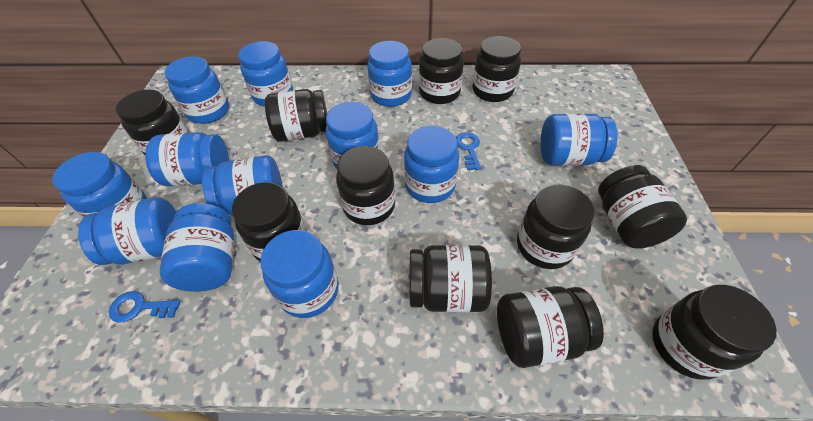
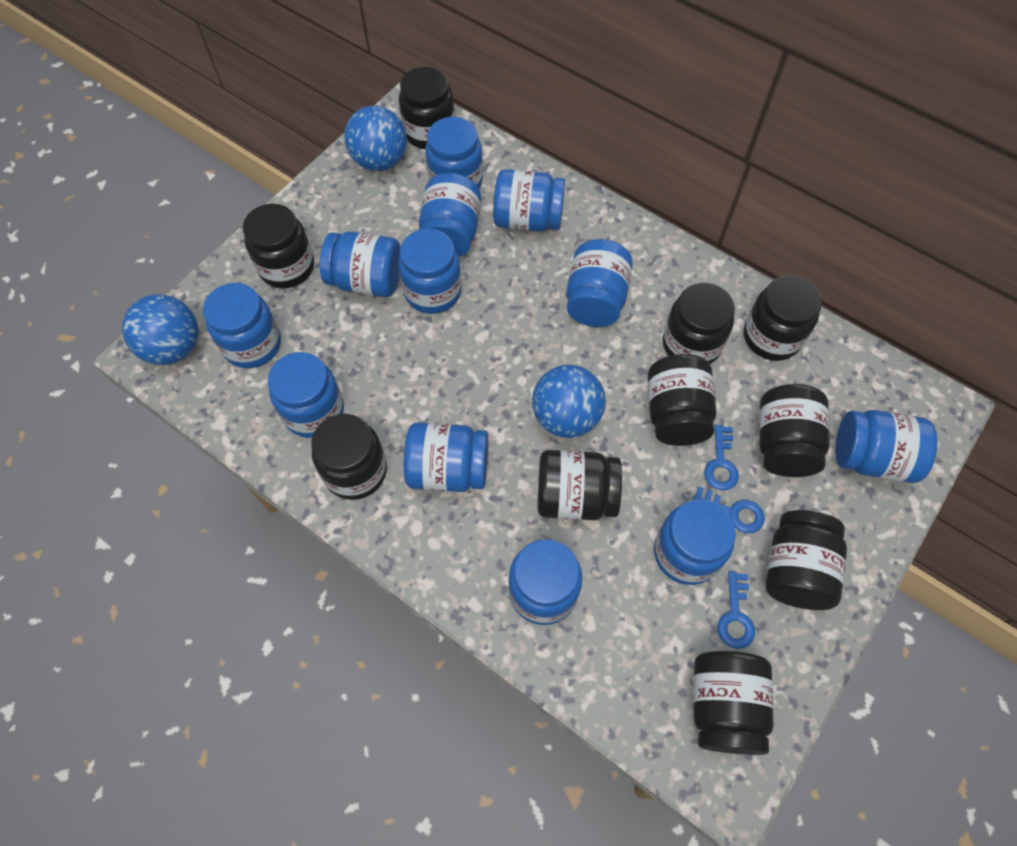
black jar: 11 -> 10
blue ball: 0 -> 3
blue key: 2 -> 3

